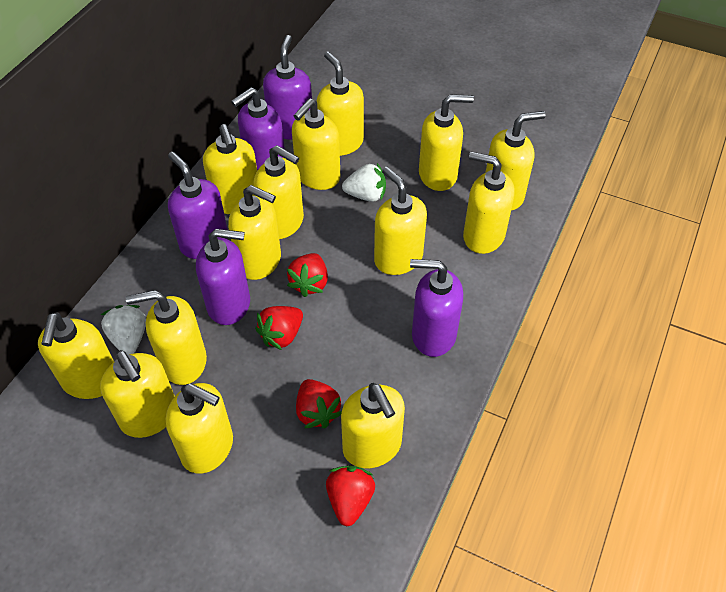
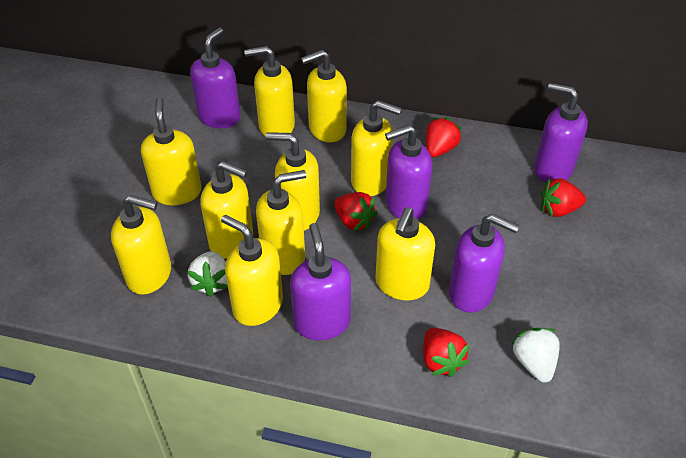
yellow soap dispenser: 14 -> 10

